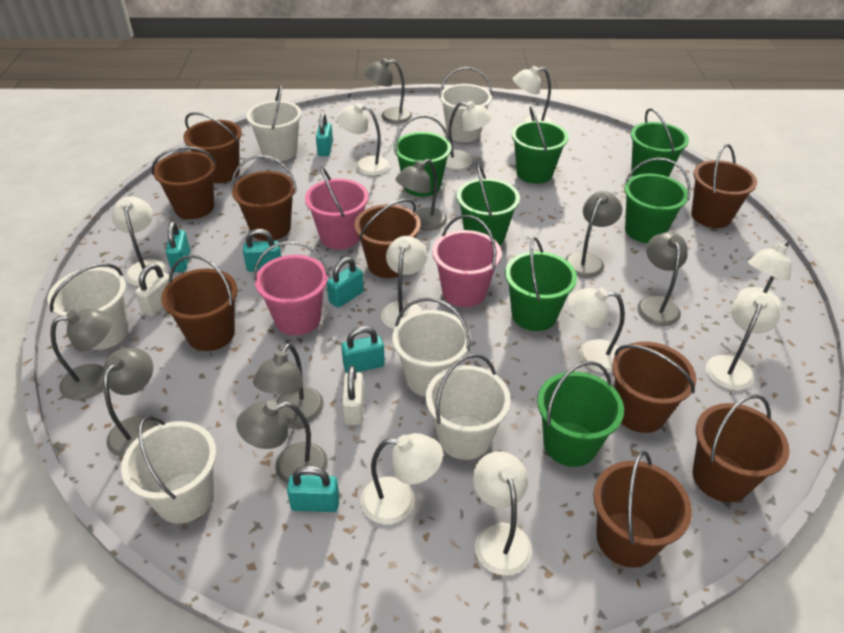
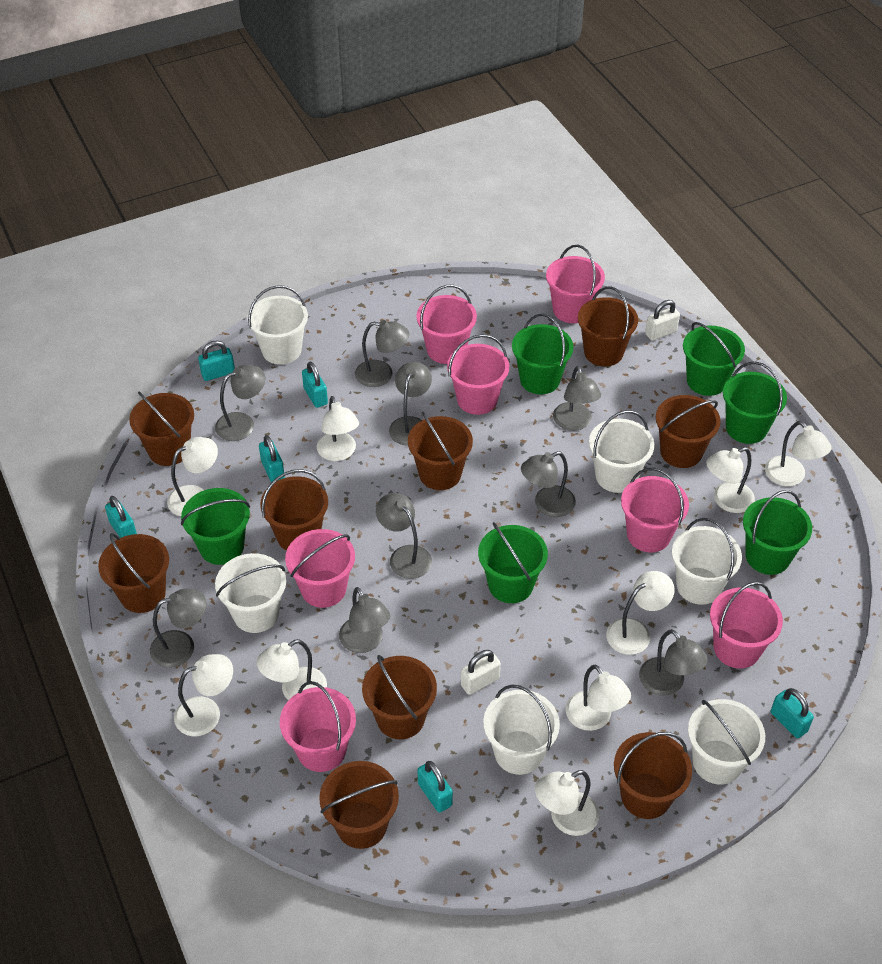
green bucket: 7 -> 6
grey lamp: 8 -> 9
pink bucket: 3 -> 7
white lamp: 10 -> 9

